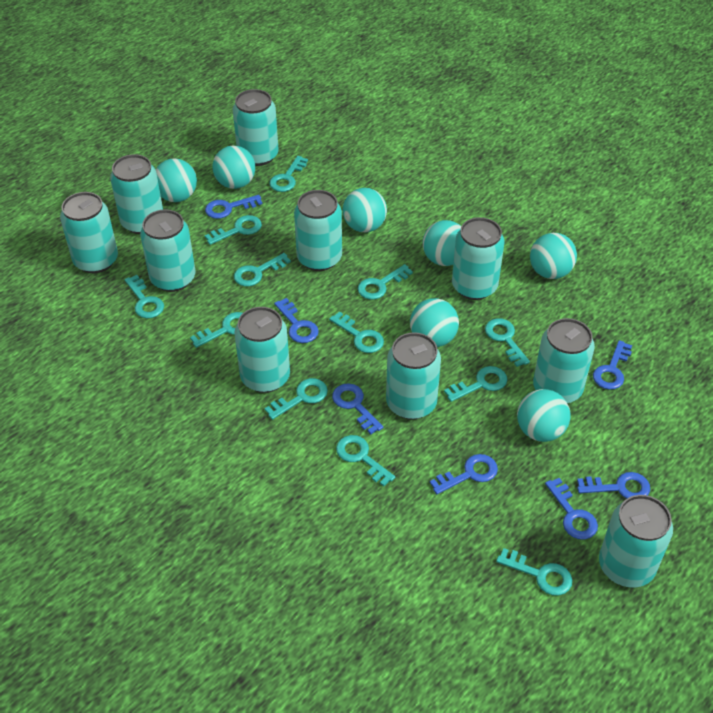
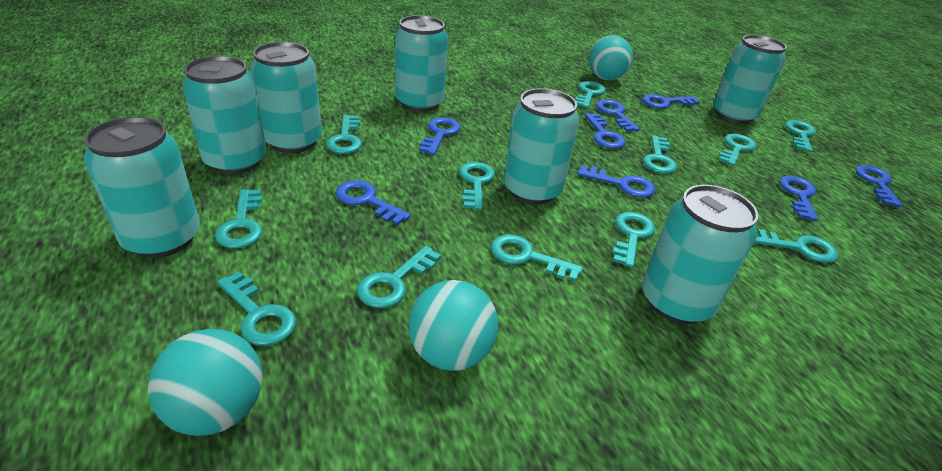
blue key: 7 -> 8
turquoise ball: 7 -> 3
turquoise can: 10 -> 7

